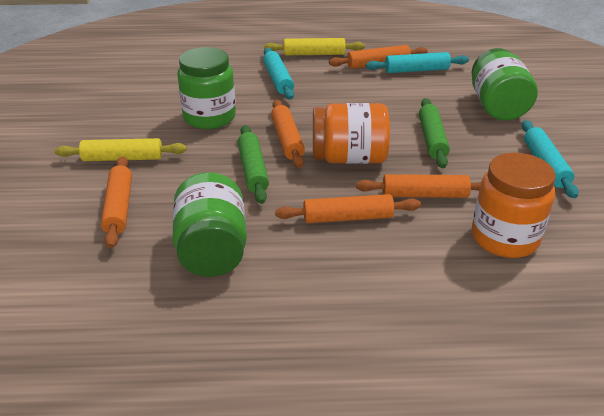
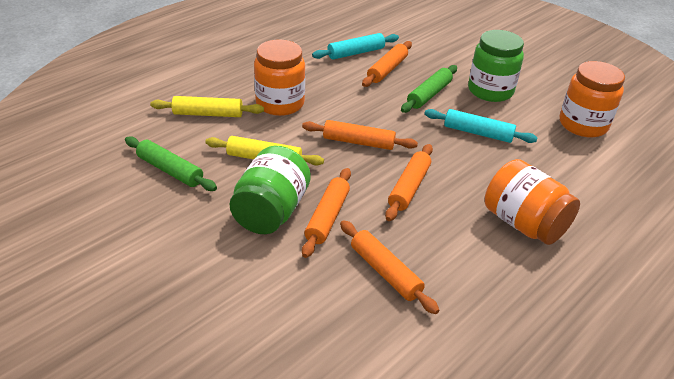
green jar: 3 -> 2
orange jar: 2 -> 3
turquoise rolling pin: 3 -> 2

